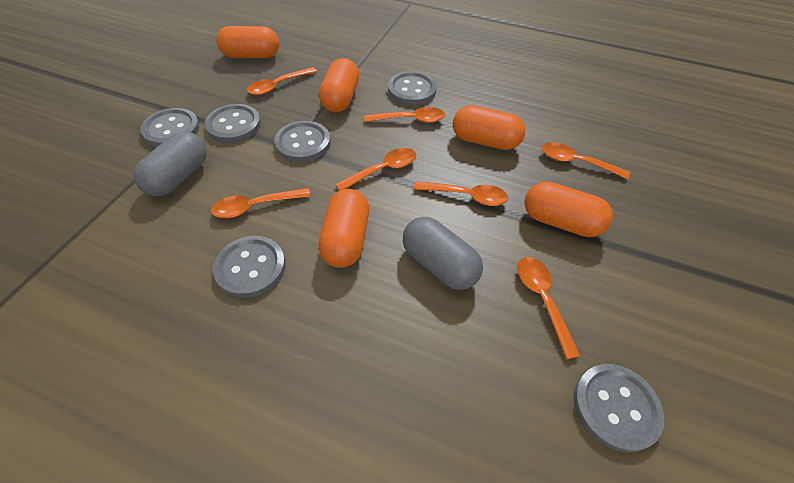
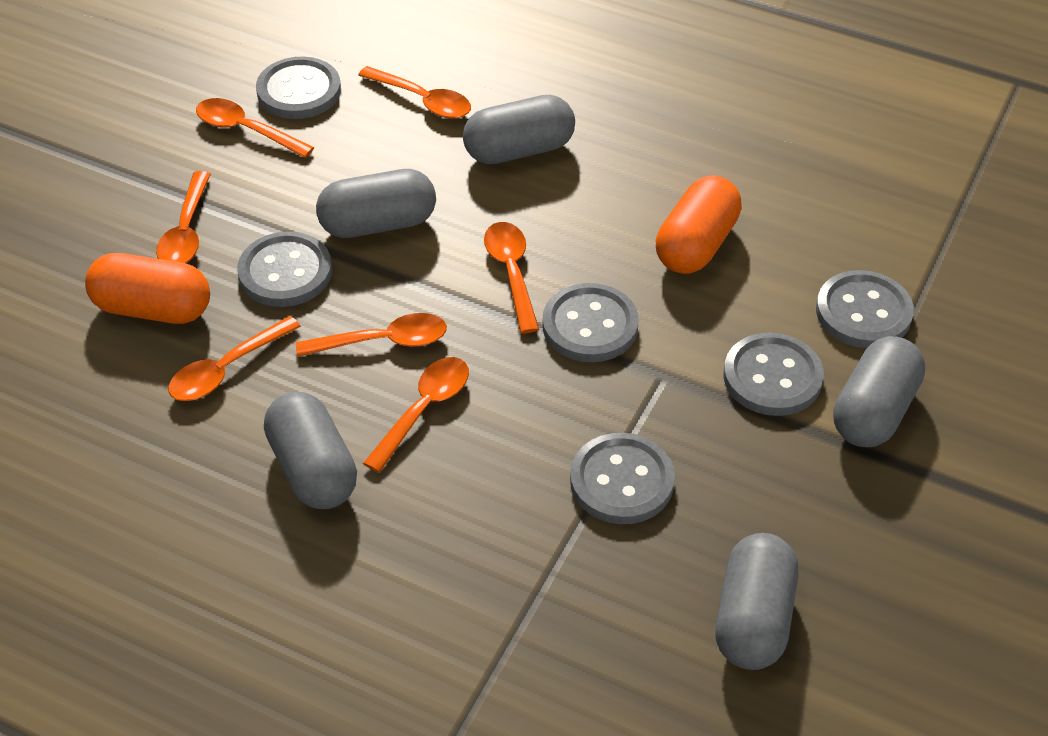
grey capsule: 2 -> 5
orange capsule: 5 -> 2

